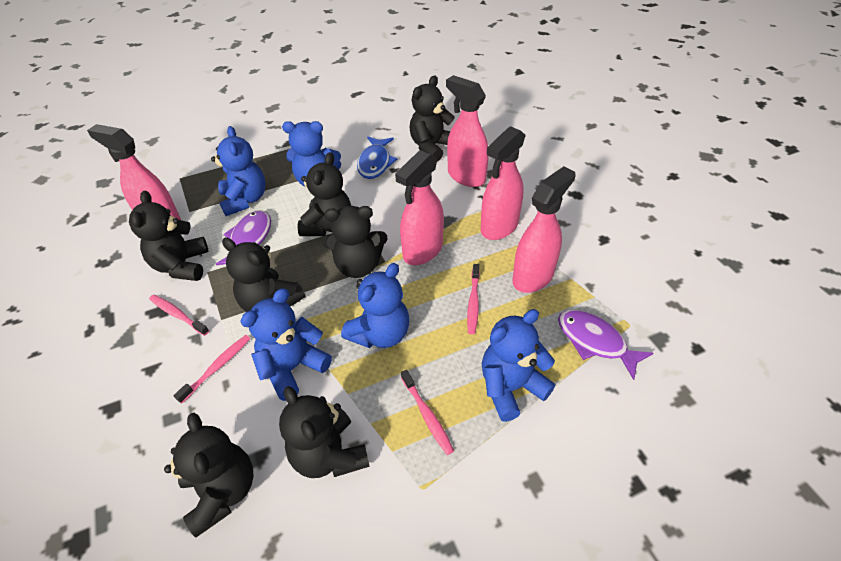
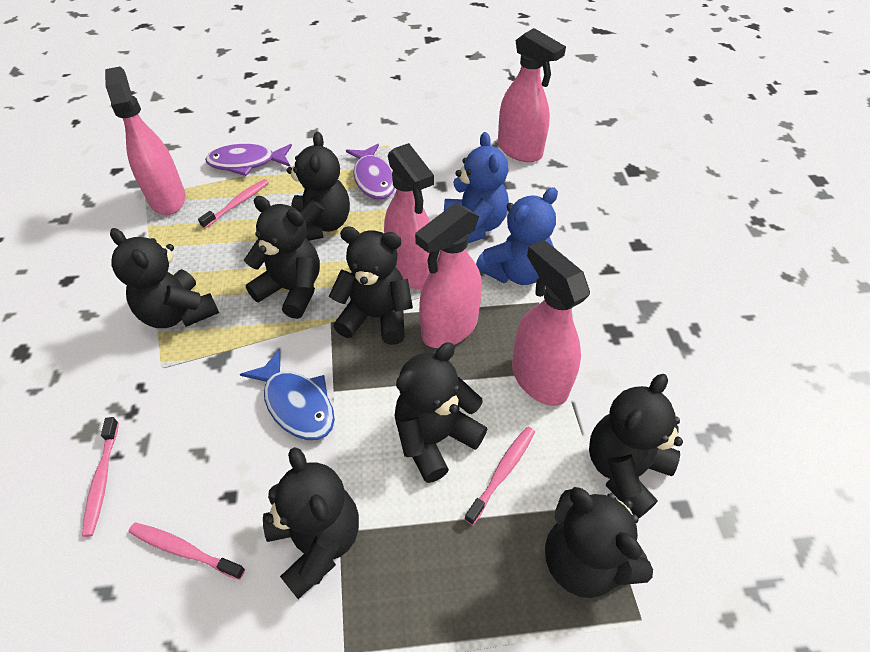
black teddy bear: 7 -> 8
blue teddy bear: 5 -> 2

